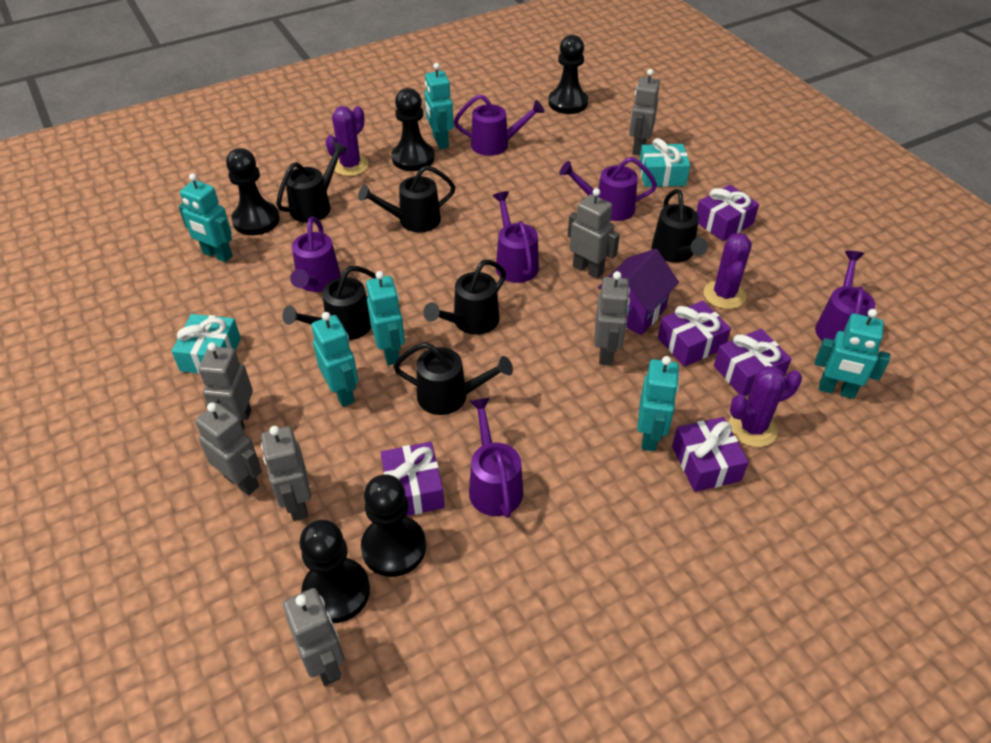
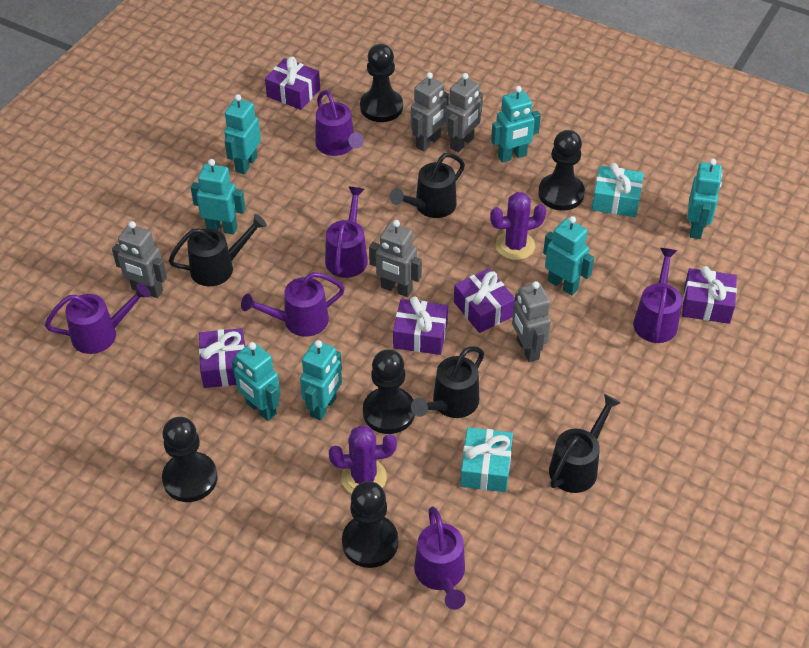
black watering can: 6 -> 4
grey robot: 7 -> 5
purple cactus: 3 -> 2
purple house: 1 -> 0
turquoise robot: 6 -> 7

